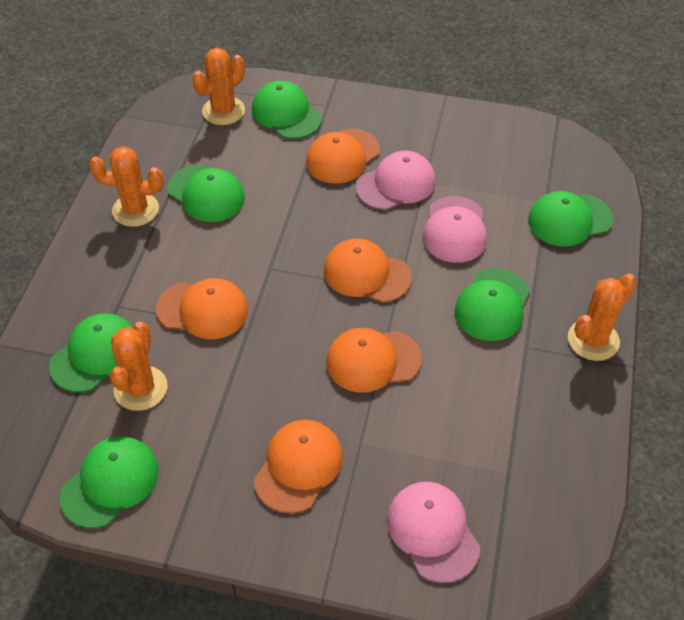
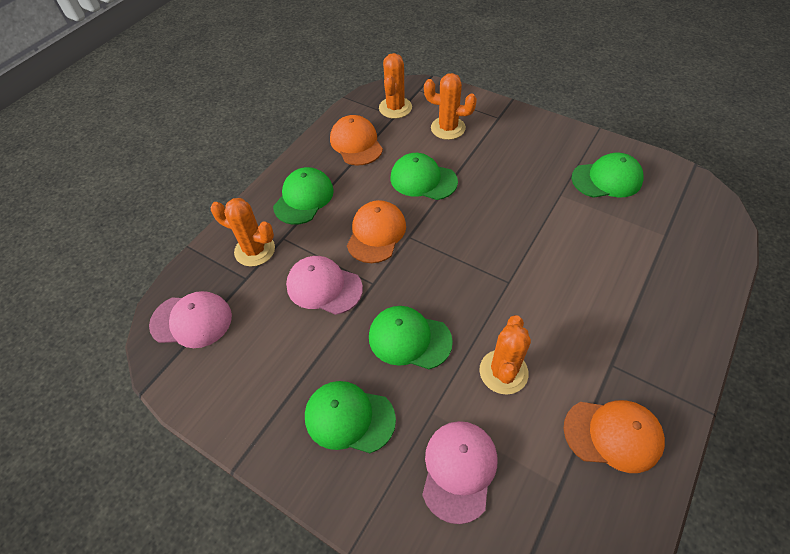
green cap: 6 -> 5
orange cap: 5 -> 3

